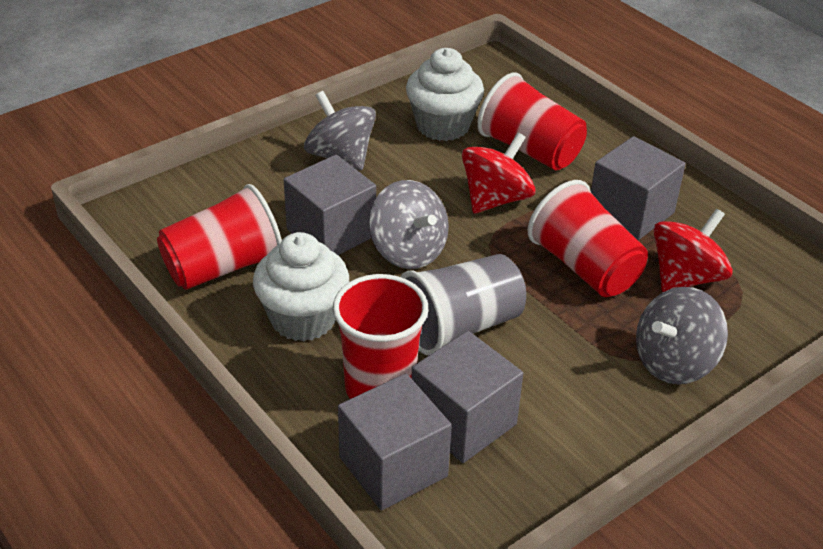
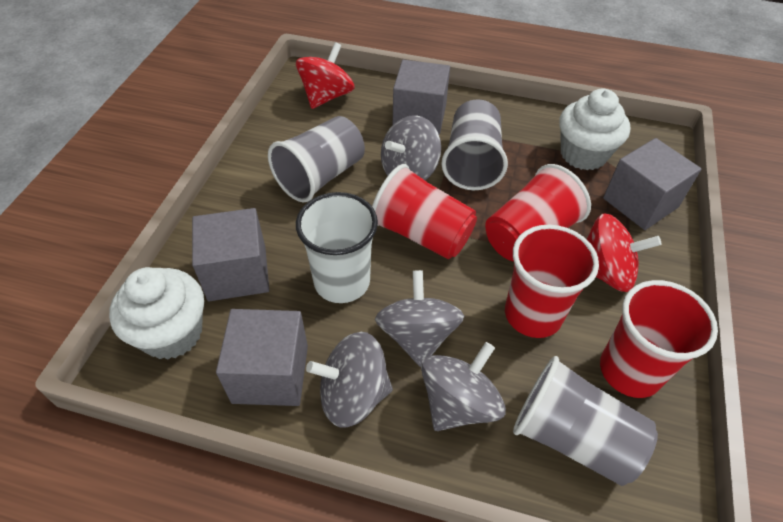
grey cup: 1 -> 3
grey spinning top: 3 -> 4
white cup: 0 -> 1

